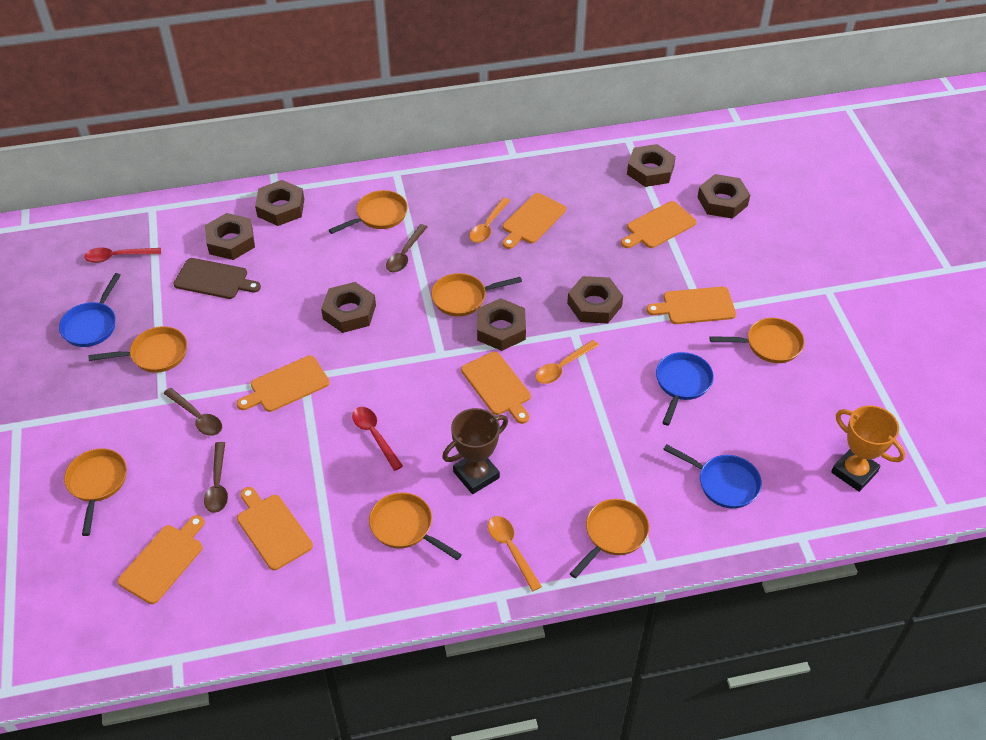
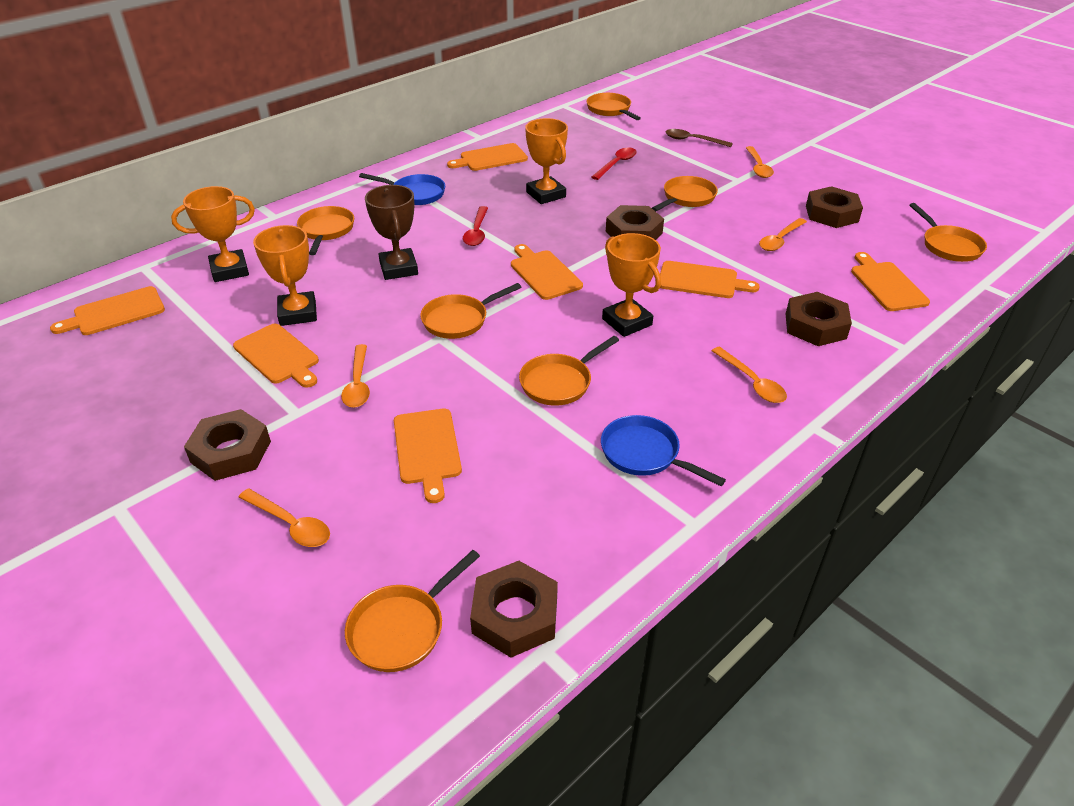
blue pan: 3 -> 2
brown cutting board: 1 -> 0
brown nut: 7 -> 5
brown spoon: 3 -> 1
orange spoon: 3 -> 5
orange trophy: 1 -> 4

